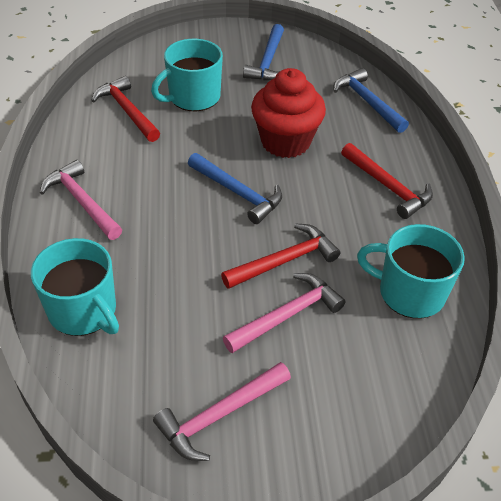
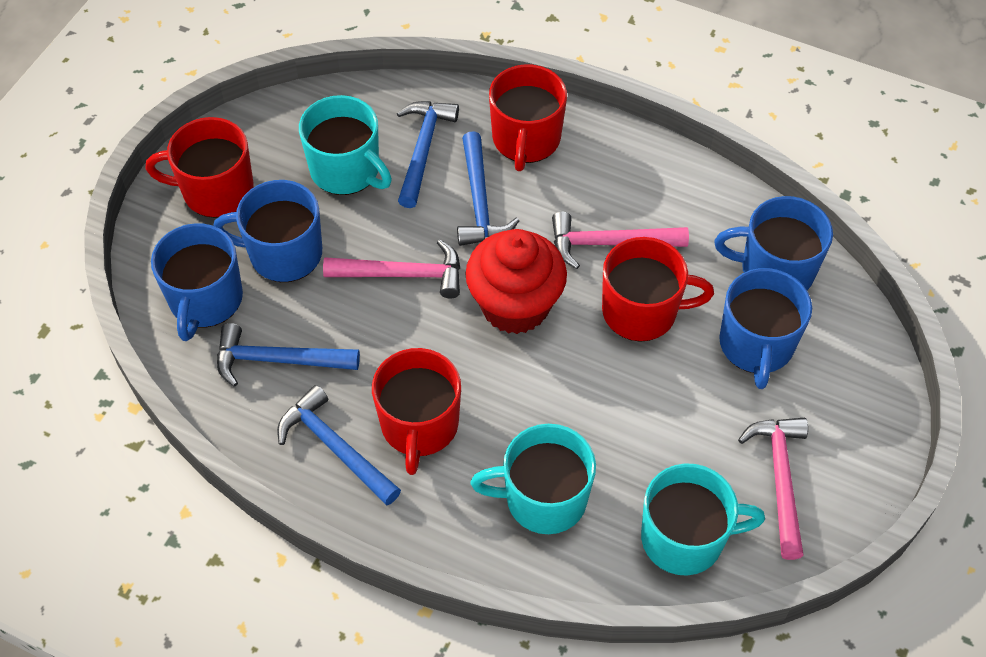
blue hammer: 3 -> 4
blue mug: 0 -> 4
red hammer: 3 -> 0
red mug: 0 -> 4

